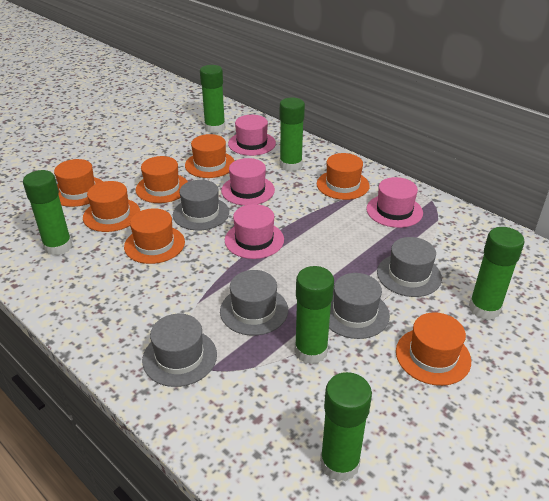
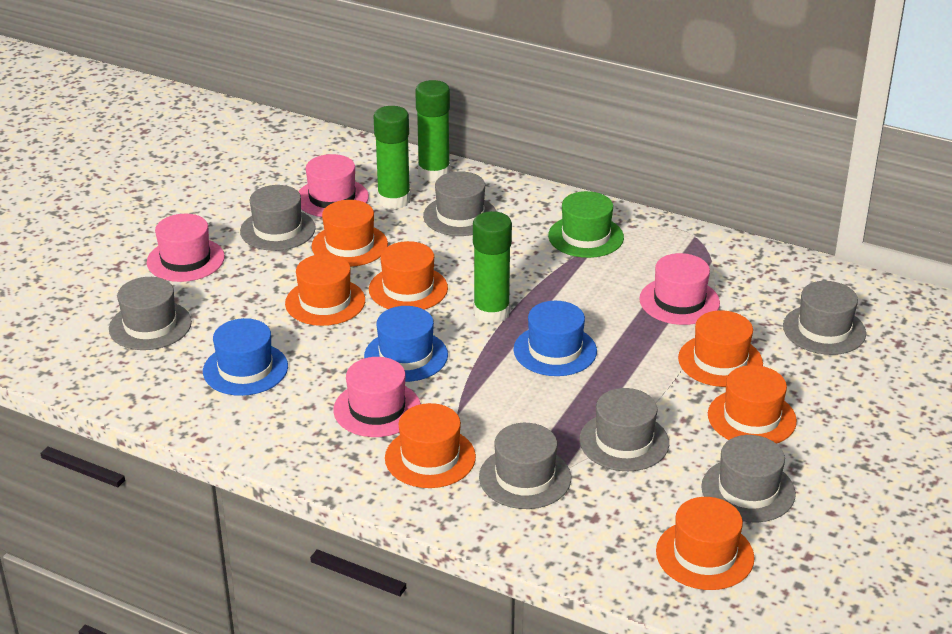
blue hat: 0 -> 3
green glue stick: 6 -> 3
green hat: 0 -> 1
grey hat: 5 -> 7

